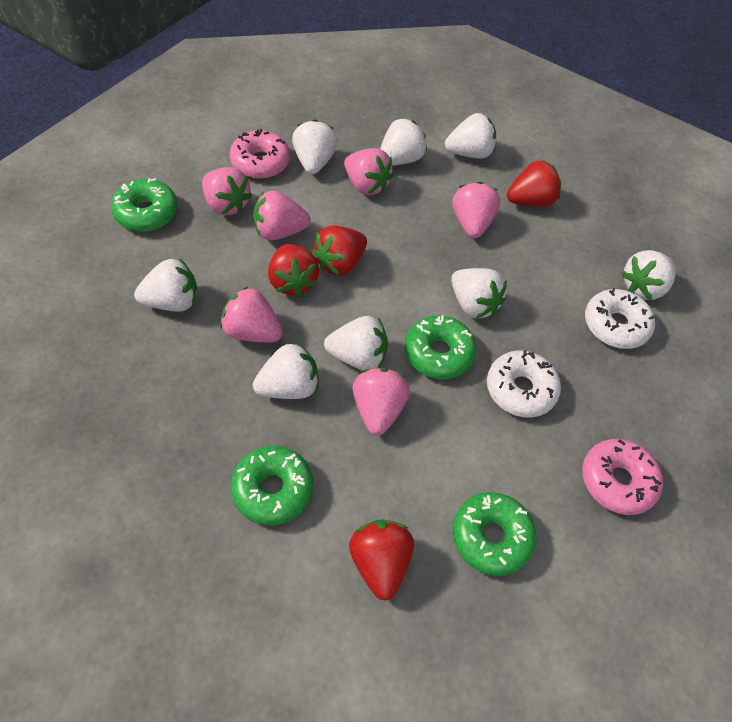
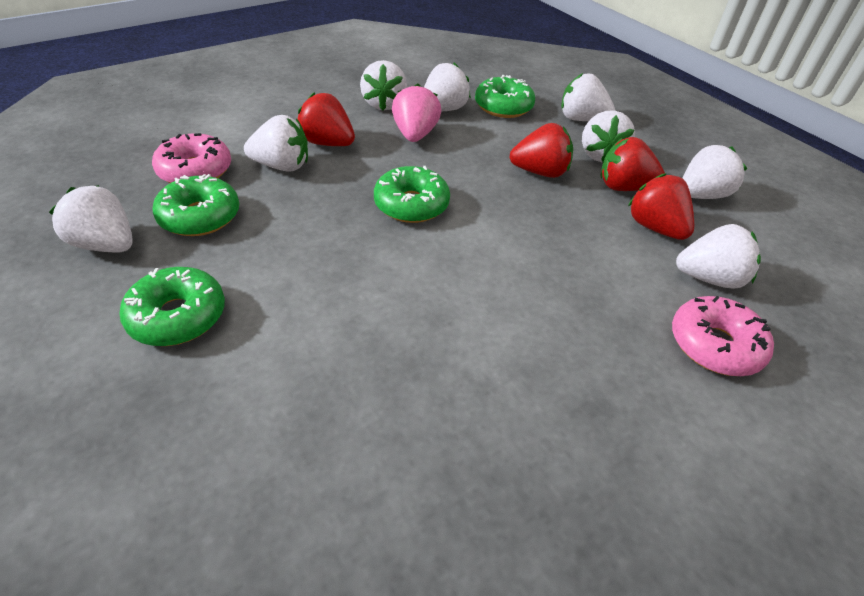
pink strawberry: 6 -> 1
white donut: 2 -> 0

